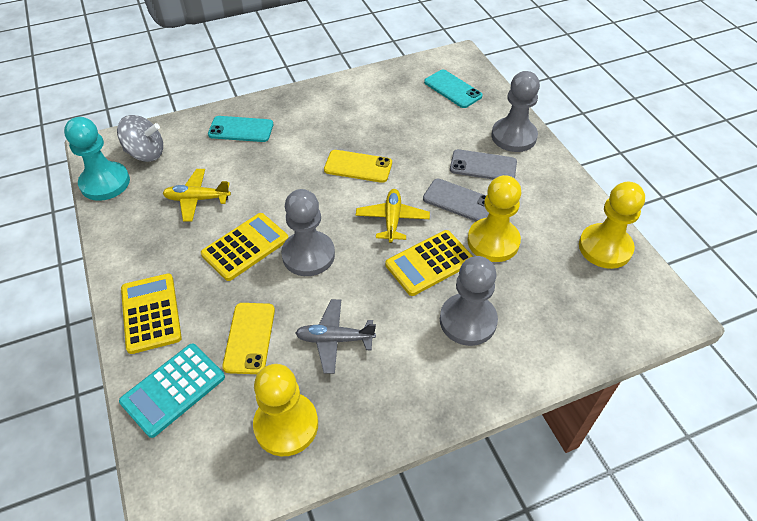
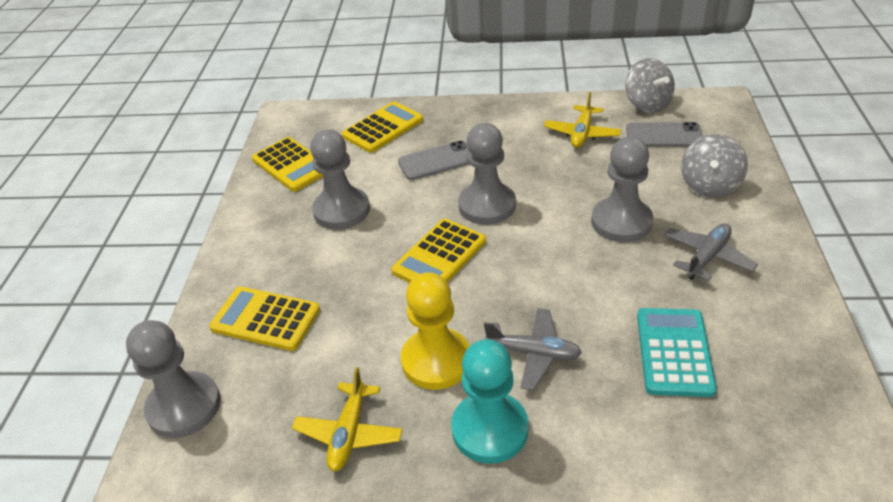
grey pawn: 3 -> 4
grey plane: 1 -> 2
grey spinning top: 1 -> 2
turquoise phone: 2 -> 0
yellow calculator: 3 -> 4
yellow pawn: 3 -> 1
yellow phone: 2 -> 0

